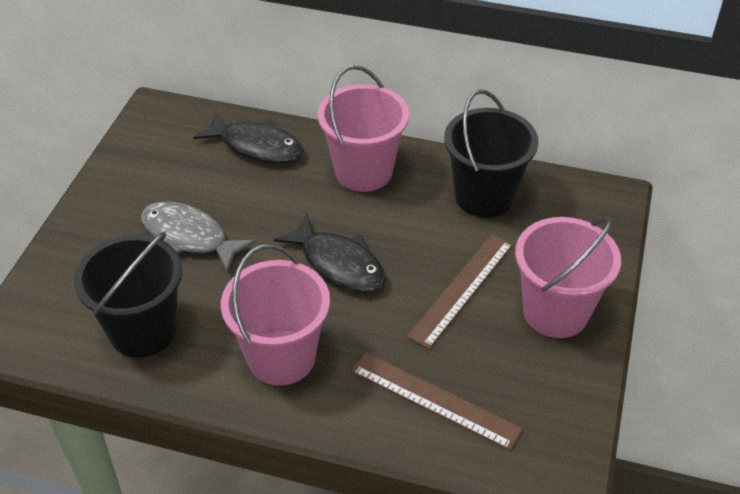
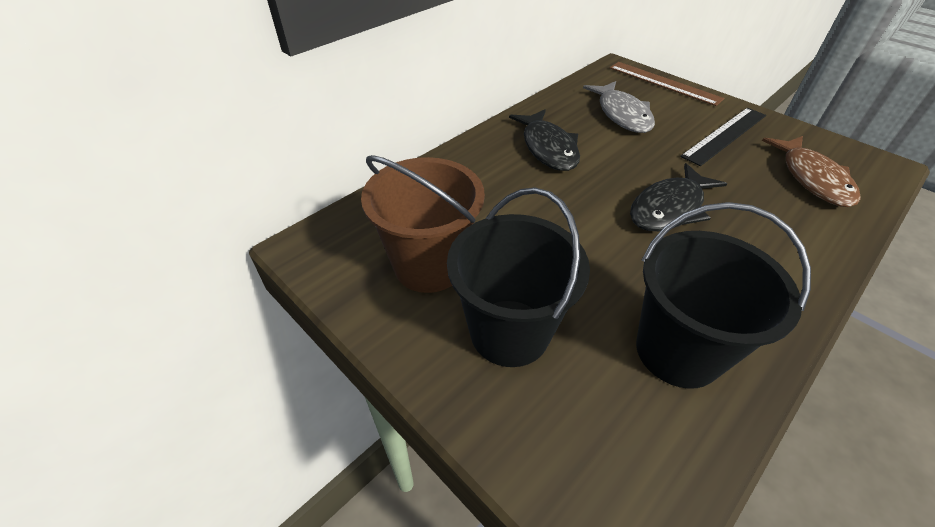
black ruler: 0 -> 1
brown bucket: 0 -> 1
brown fish: 0 -> 1
brown ruler: 2 -> 1
pink bucket: 3 -> 0

